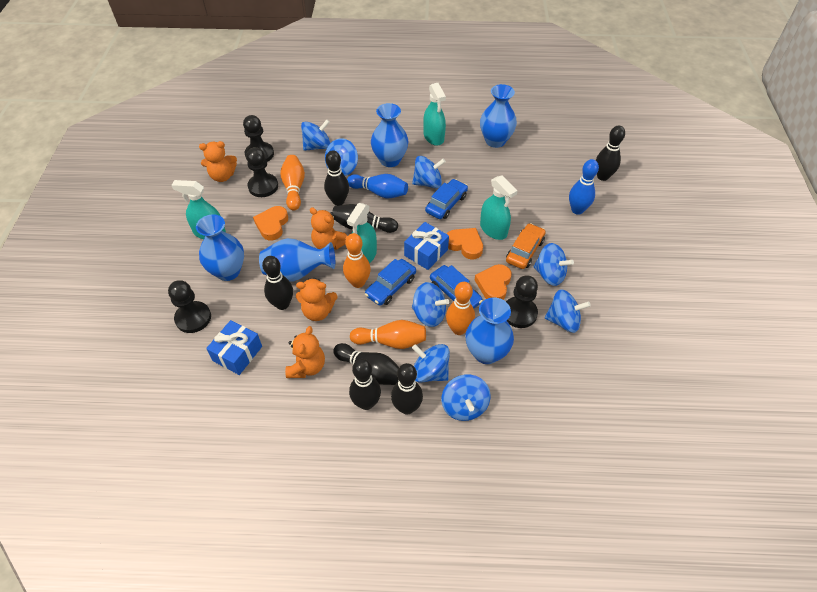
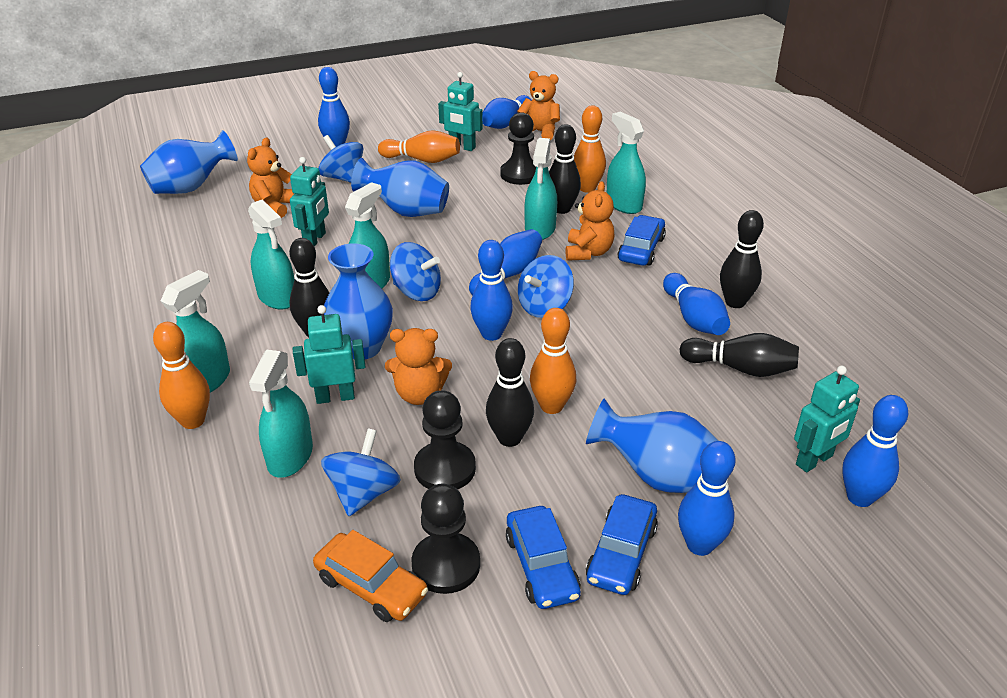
black bowling pin: 7 -> 5
black pawn: 4 -> 3
blue bowling pin: 2 -> 7
blue gift: 2 -> 0
blue spinning top: 8 -> 4
blue vase: 5 -> 4
orange heart: 3 -> 0
turquoise robot: 0 -> 4
turquoise spray bottle: 4 -> 6

